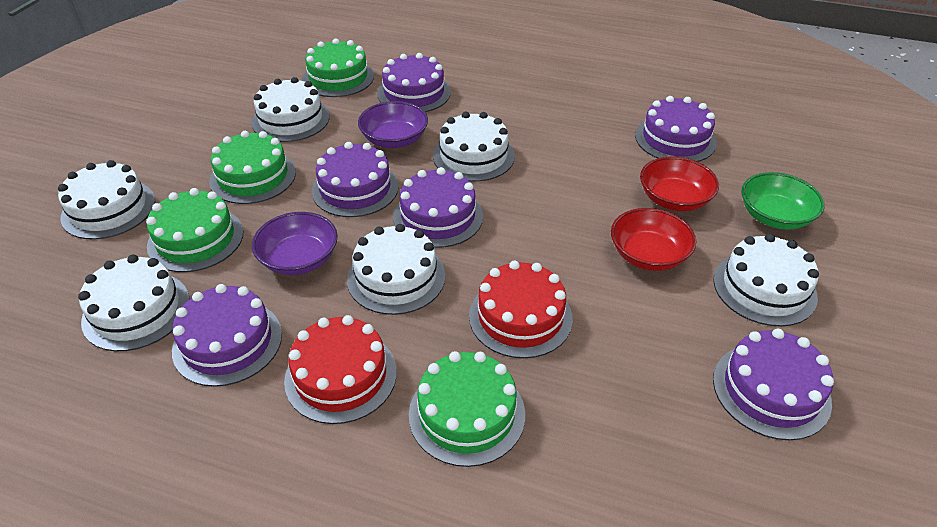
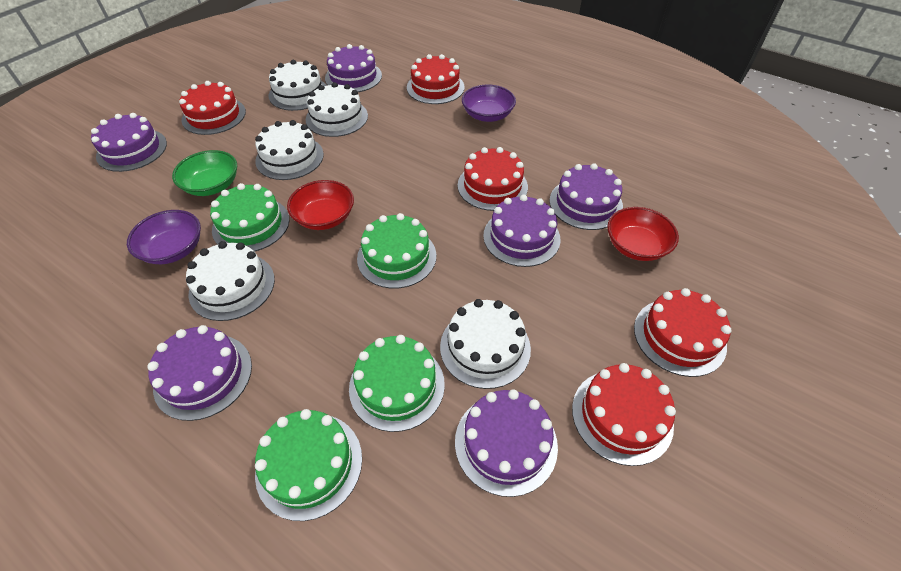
red cake: 2 -> 5
white cake: 6 -> 5

